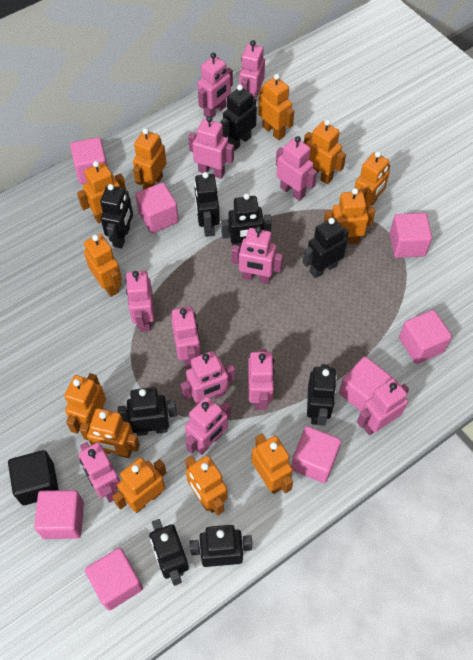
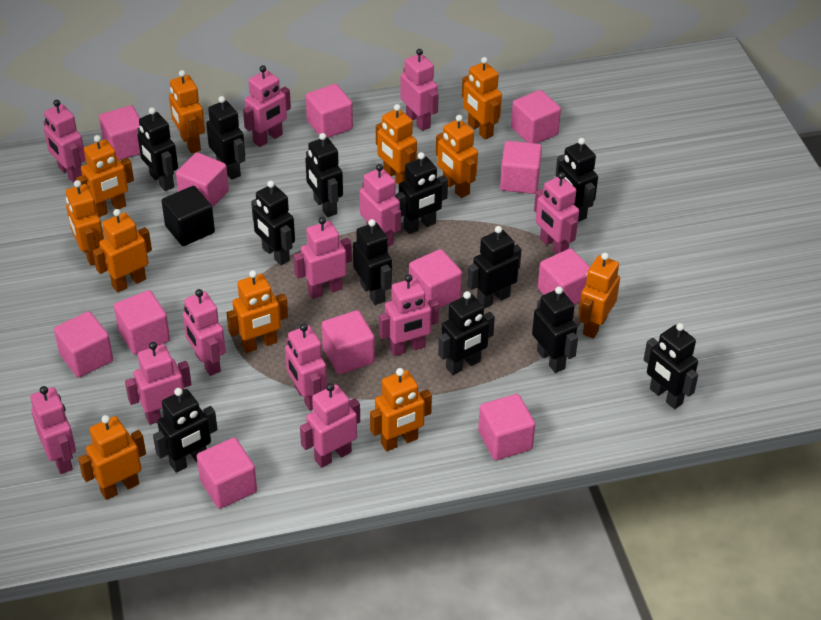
black robot: 9 -> 12
orange robot: 12 -> 11
pink cube: 8 -> 12

